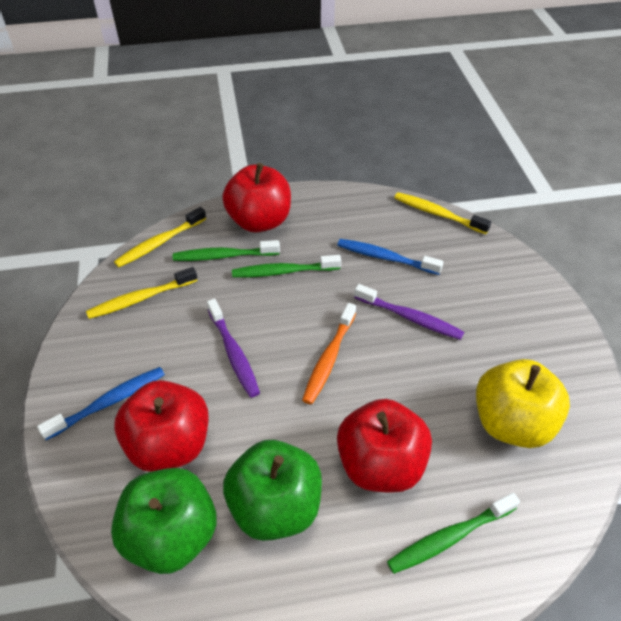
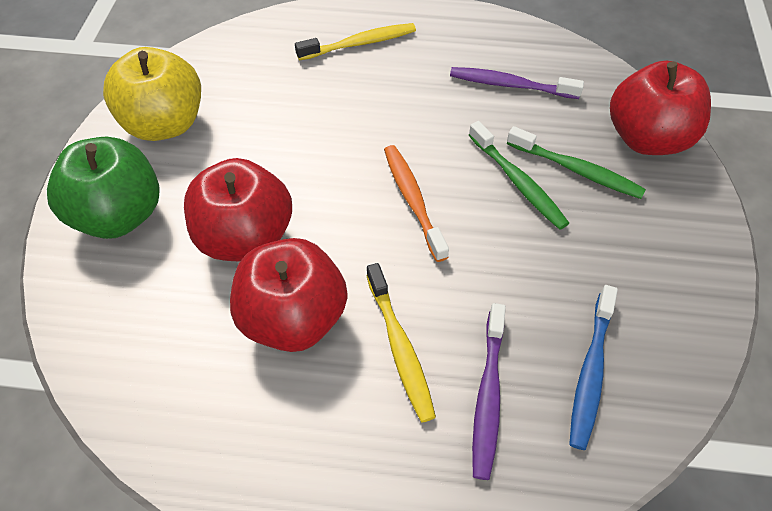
blue toothbrush: 2 -> 1
green apple: 2 -> 1
green toothbrush: 3 -> 2
yellow toothbrush: 3 -> 2

